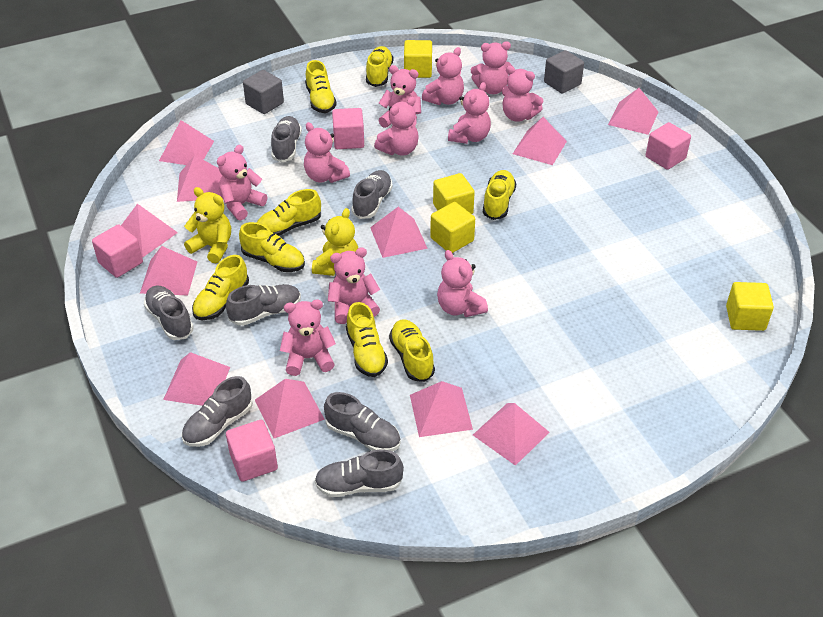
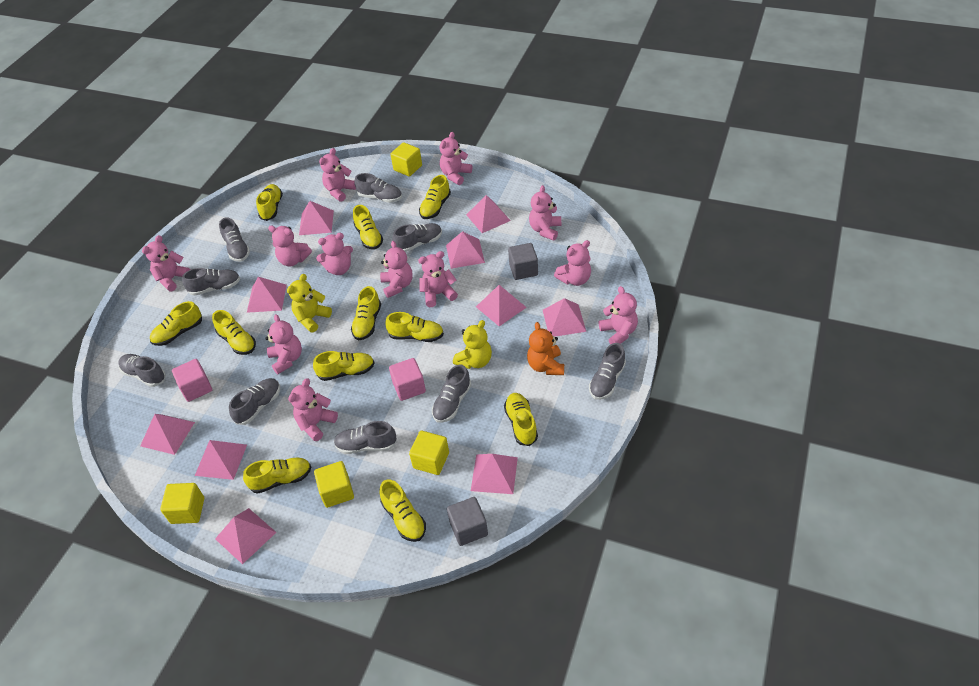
grey shoe: 7 -> 9
orange teddy bear: 0 -> 1
pink cube: 4 -> 2
pink pyramid: 11 -> 10
pink teddy bear: 11 -> 12
yellow shoe: 8 -> 11

